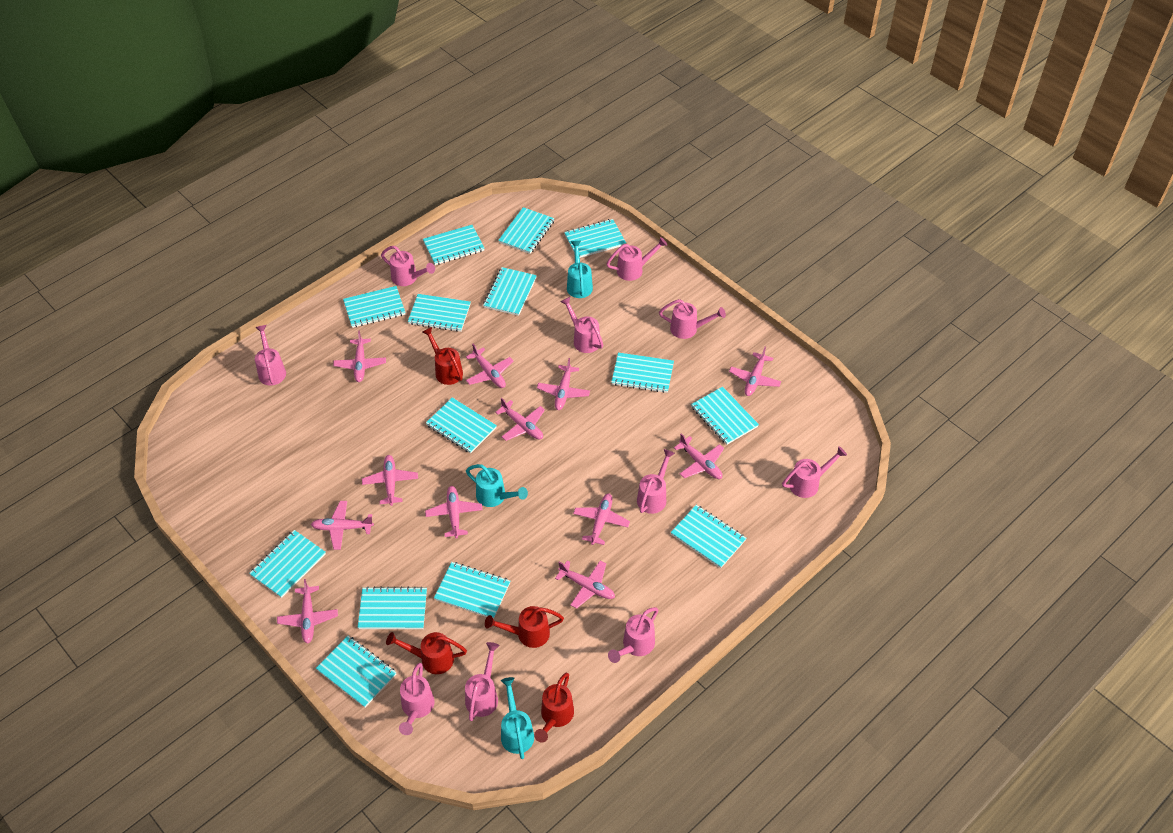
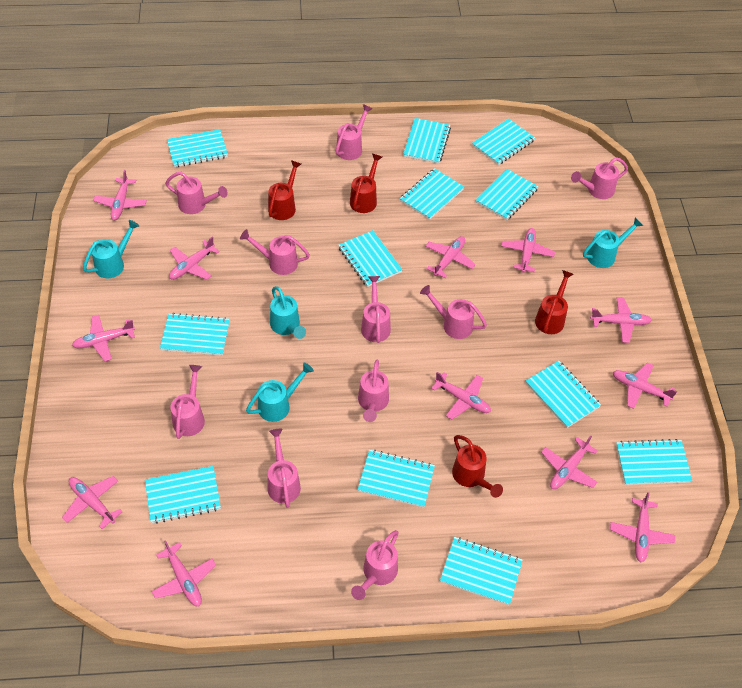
turquoise notebook: 14 -> 12
turquoise watering can: 3 -> 4

